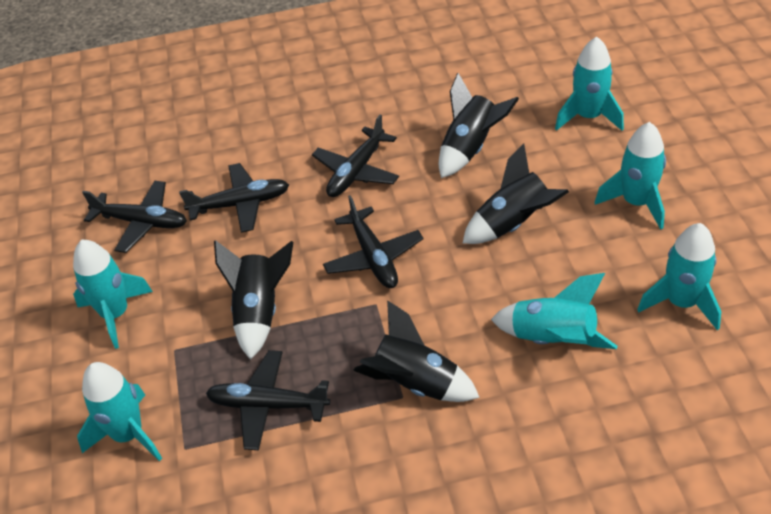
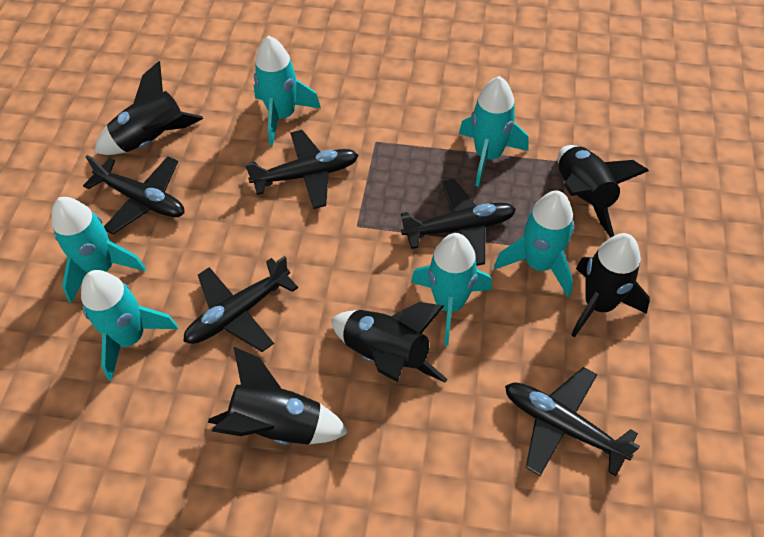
black rocket: 4 -> 5

